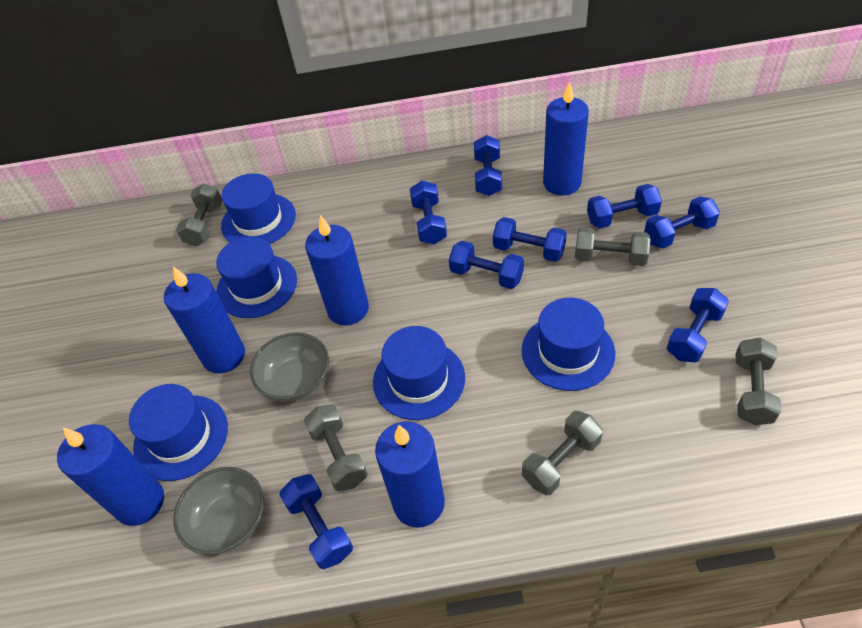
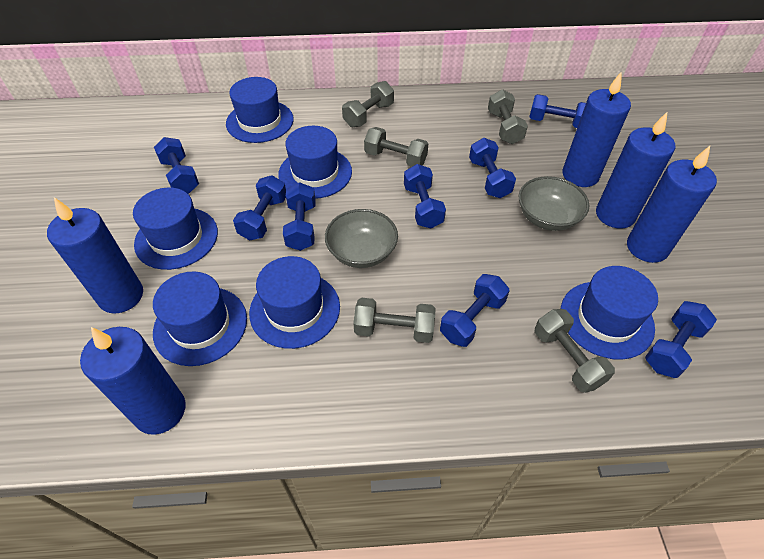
blue hat: 5 -> 6

